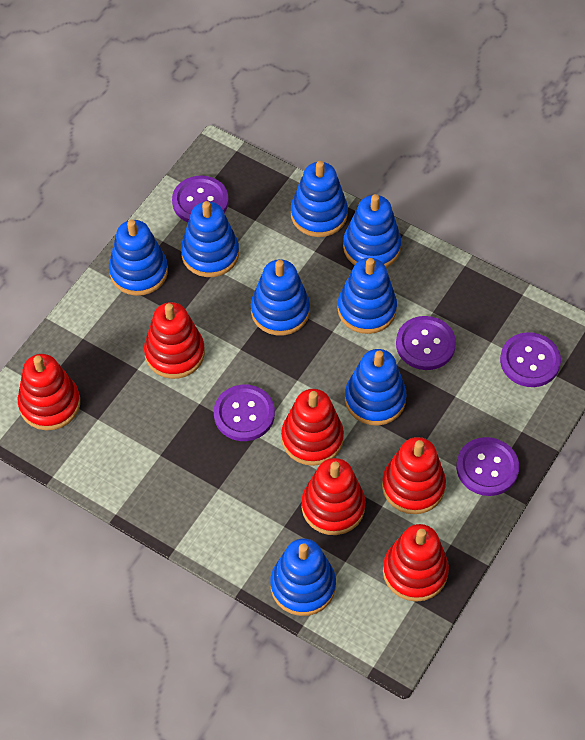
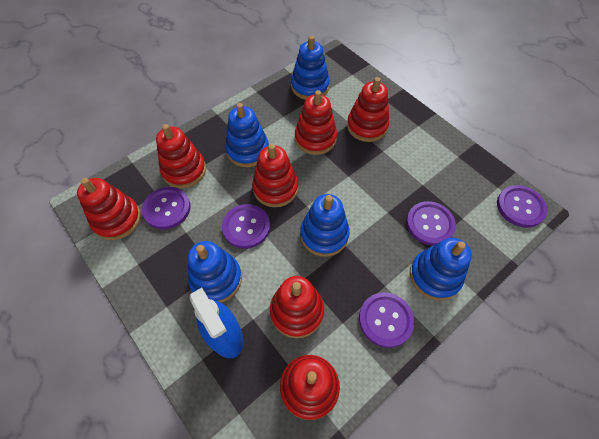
blue spray bottle: 0 -> 1
blue stacking toy: 8 -> 5
red stacking toy: 6 -> 7

